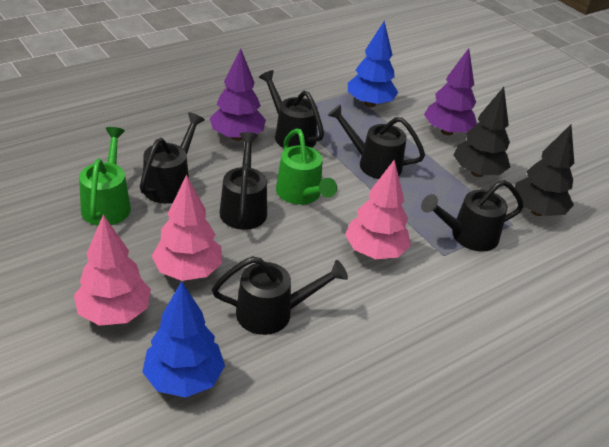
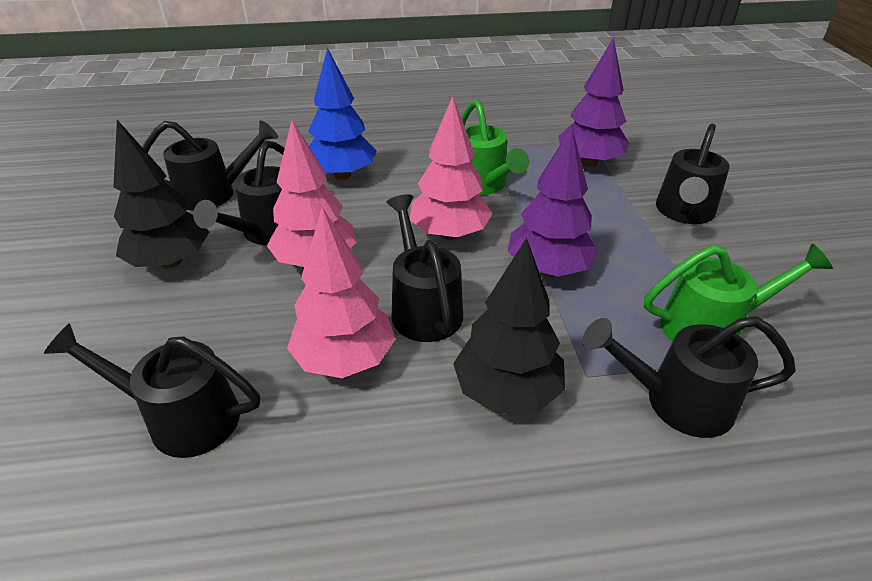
blue tree: 2 -> 1

